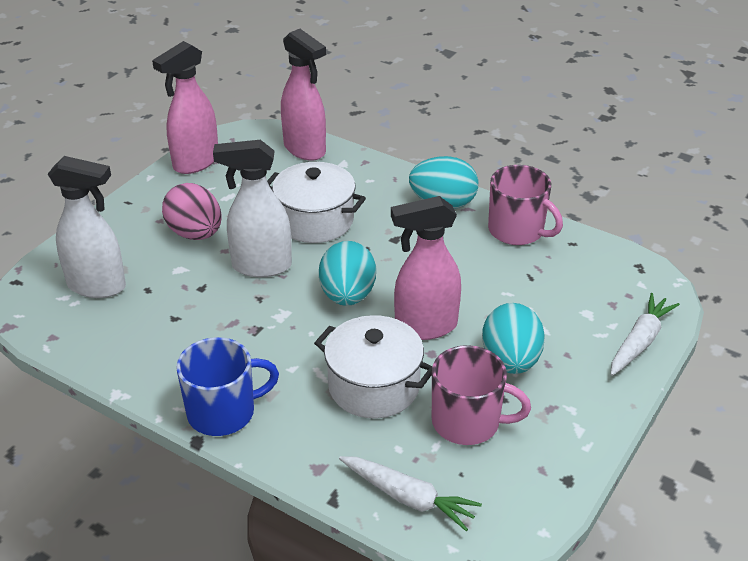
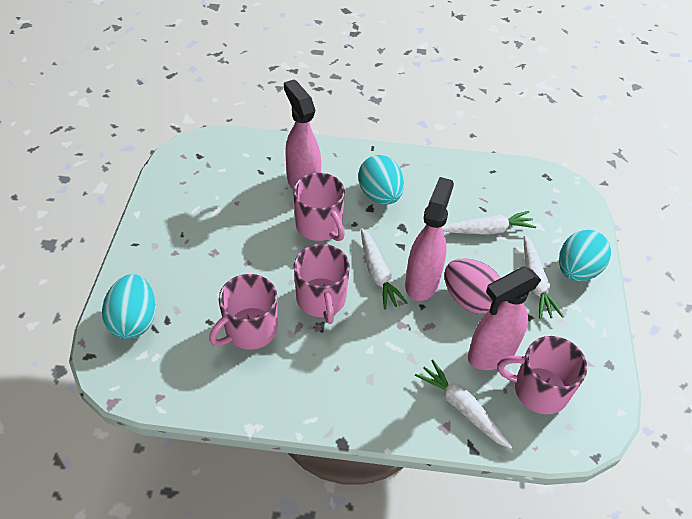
blue mug: 1 -> 0
pink mug: 2 -> 4
white carrot: 2 -> 4
white pot: 2 -> 0
white spray bottle: 2 -> 0

